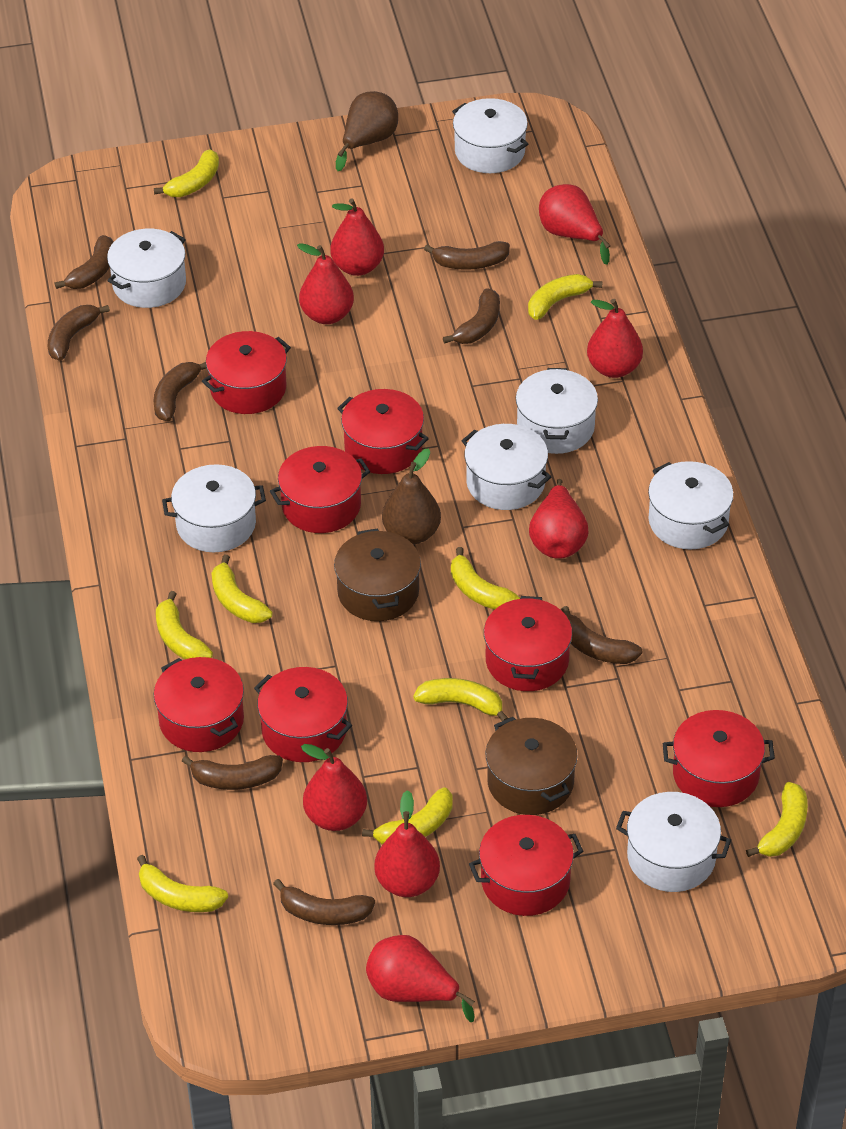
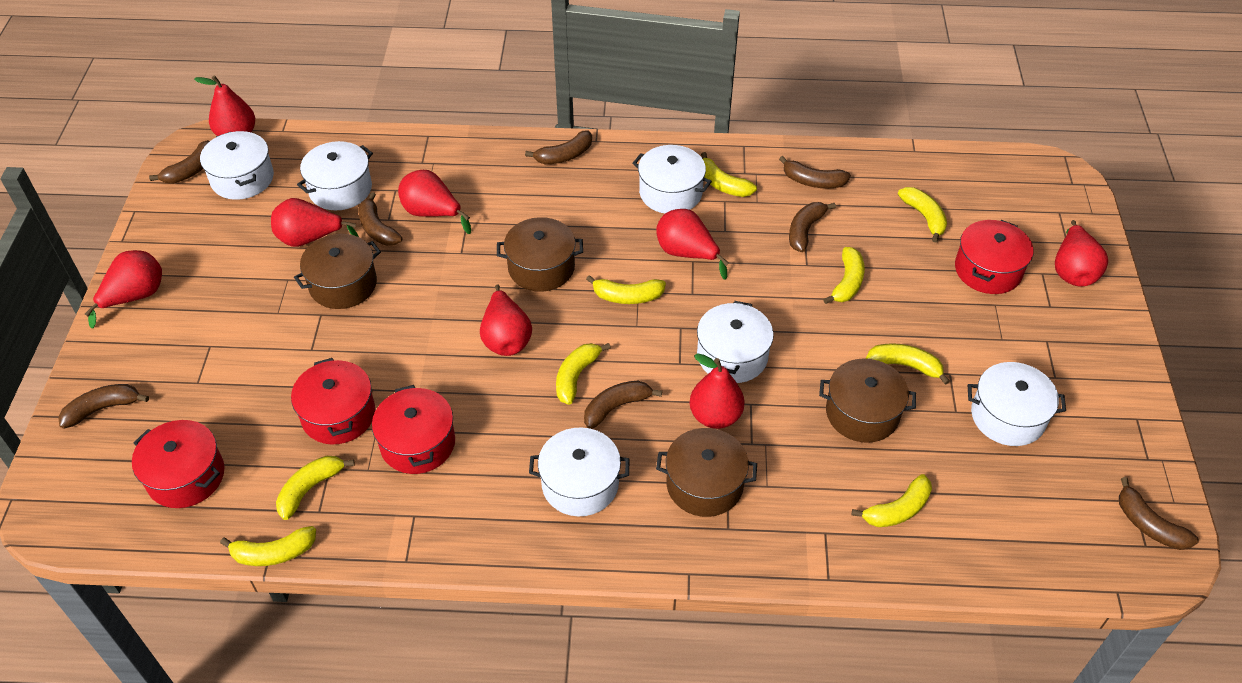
brown pear: 2 -> 0
brown pot: 2 -> 4
red pot: 8 -> 4
white pot: 7 -> 6

